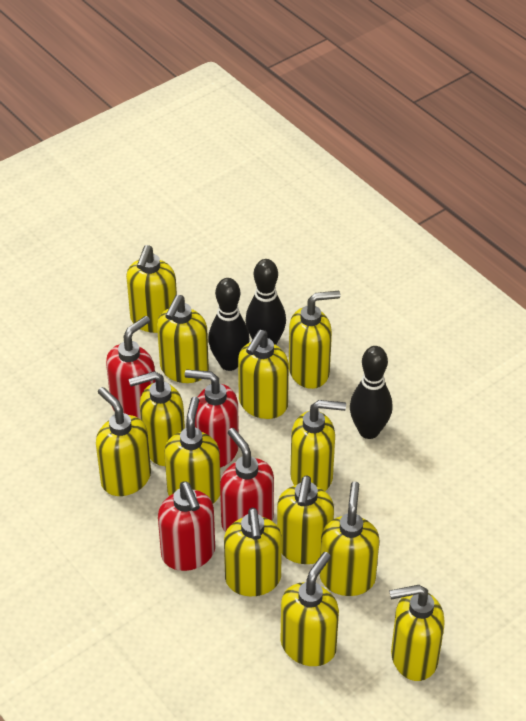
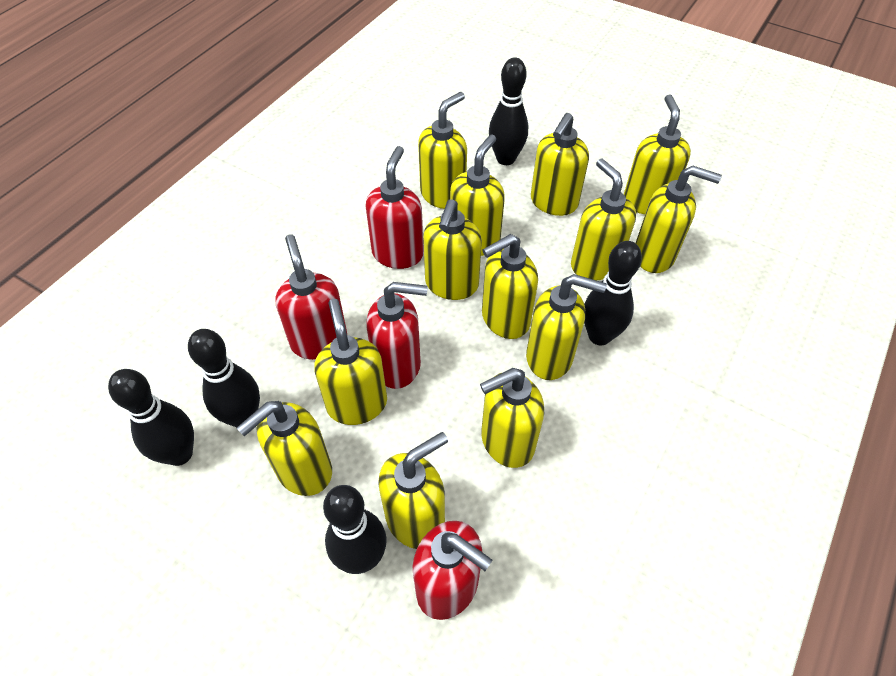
black bowling pin: 3 -> 5

